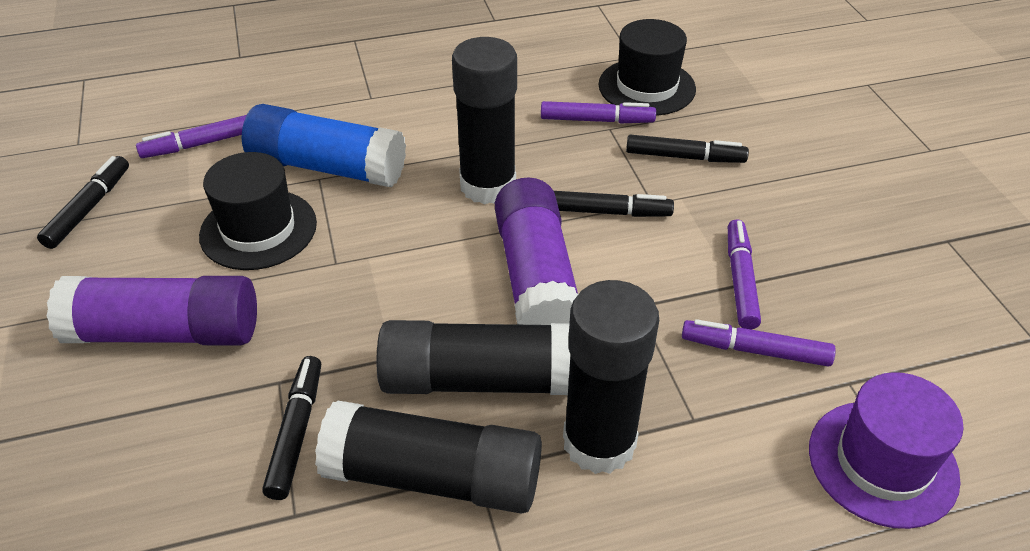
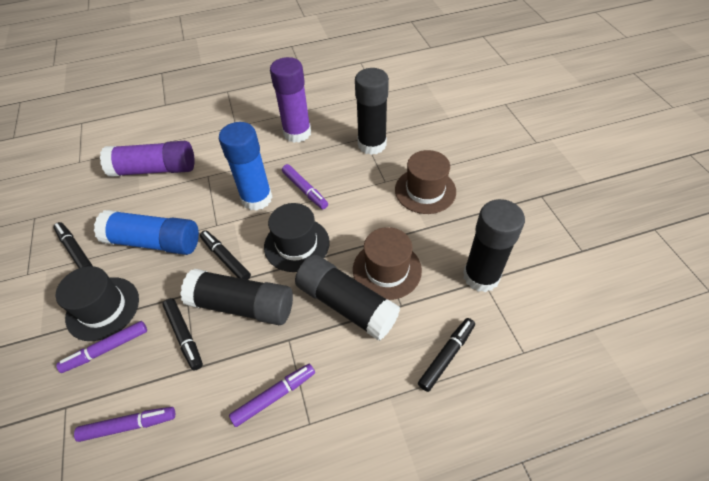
blue glue stick: 1 -> 2
brown hat: 0 -> 2
purple hat: 1 -> 0

